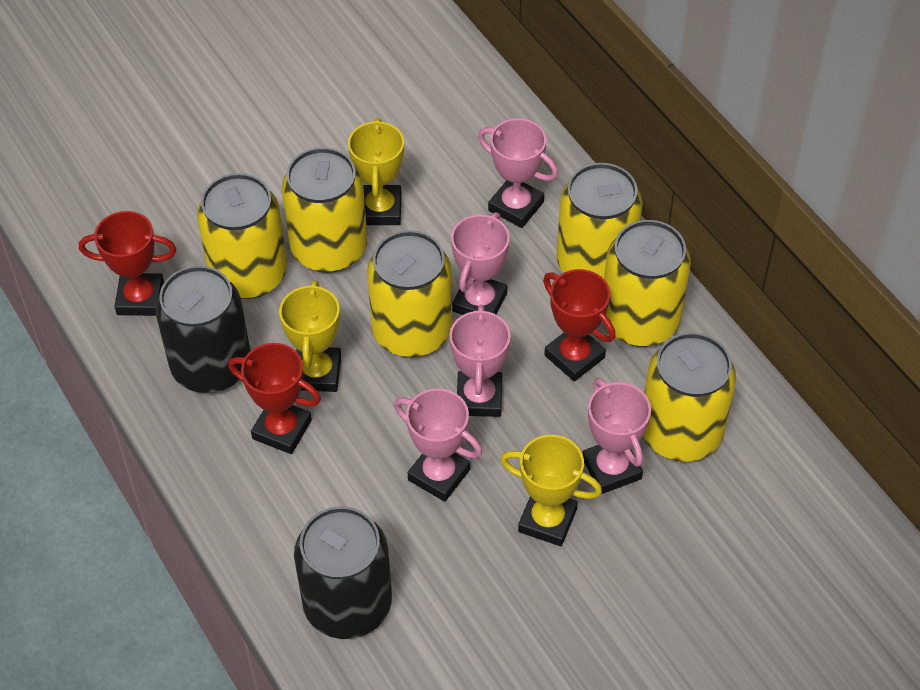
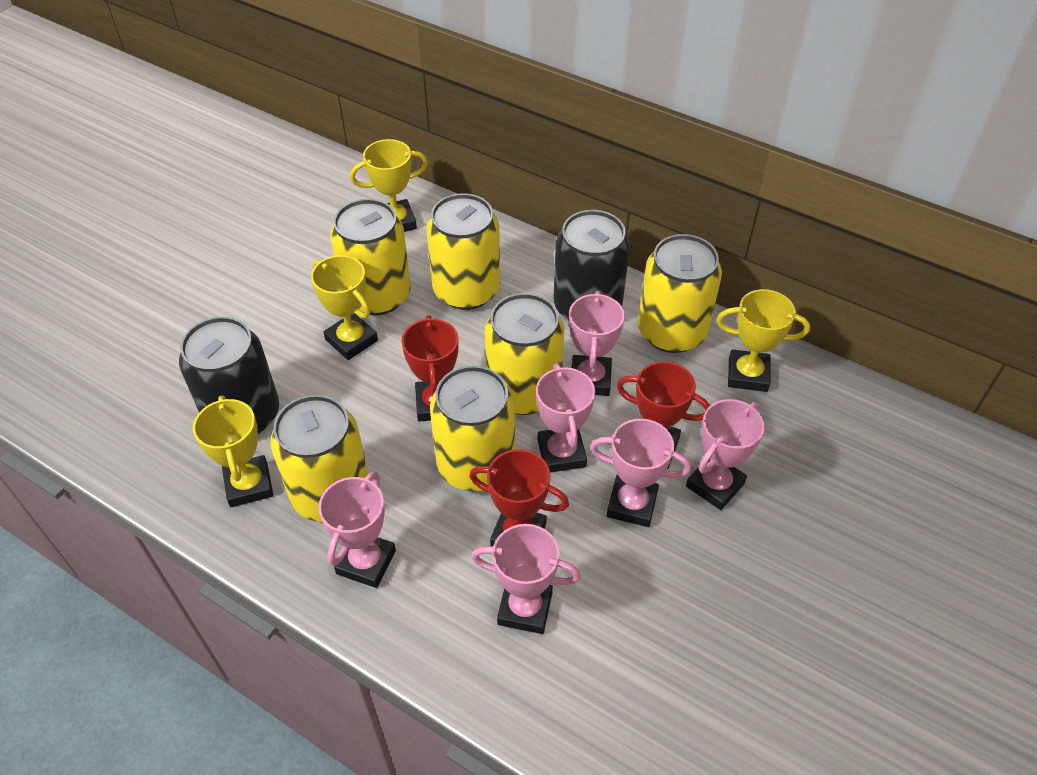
pink trophy: 5 -> 6
yellow trophy: 3 -> 4

